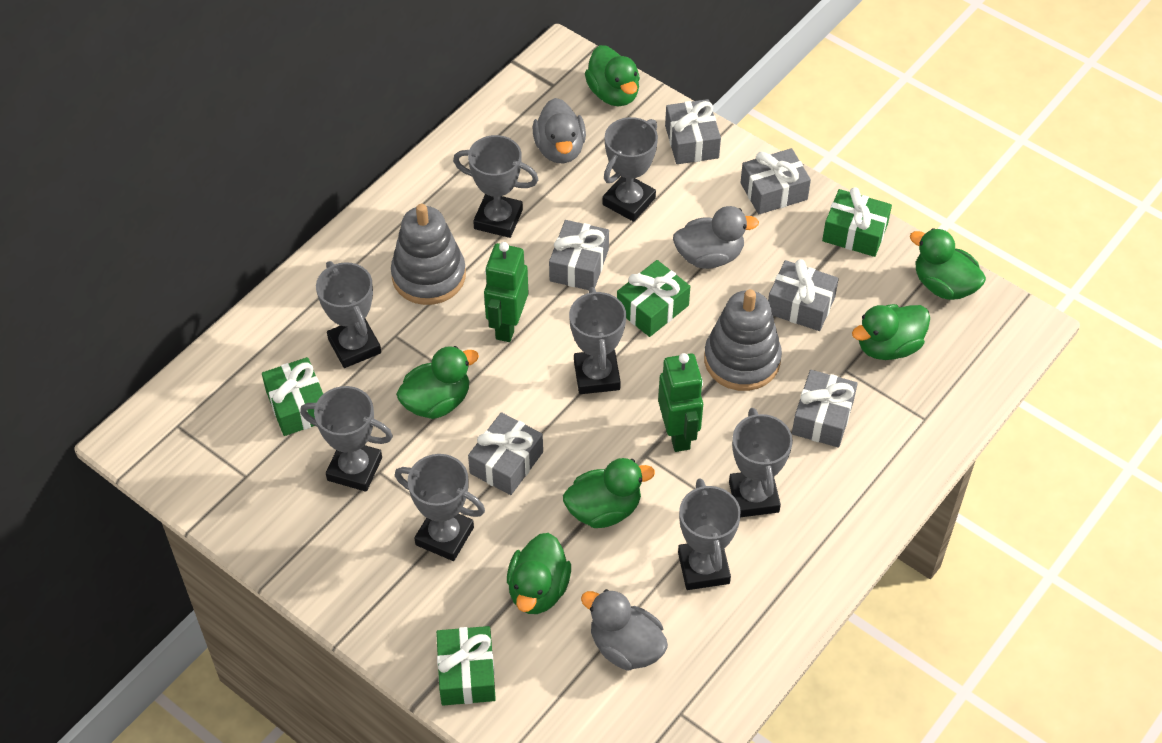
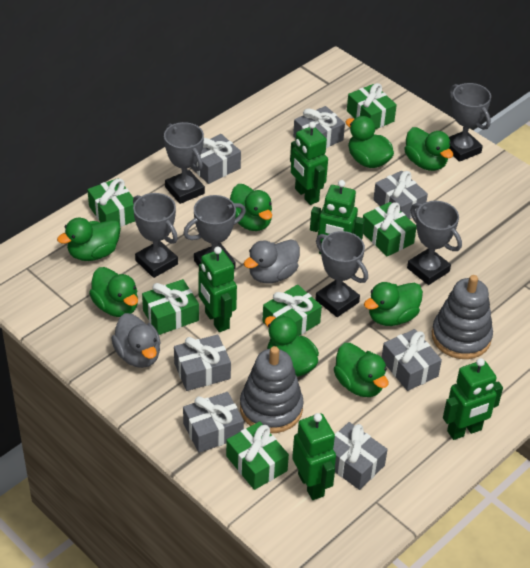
green duck: 6 -> 8
green gift: 4 -> 6
green robot: 2 -> 5
grey duck: 3 -> 2
grey gift: 6 -> 7
grey trophy: 8 -> 6

